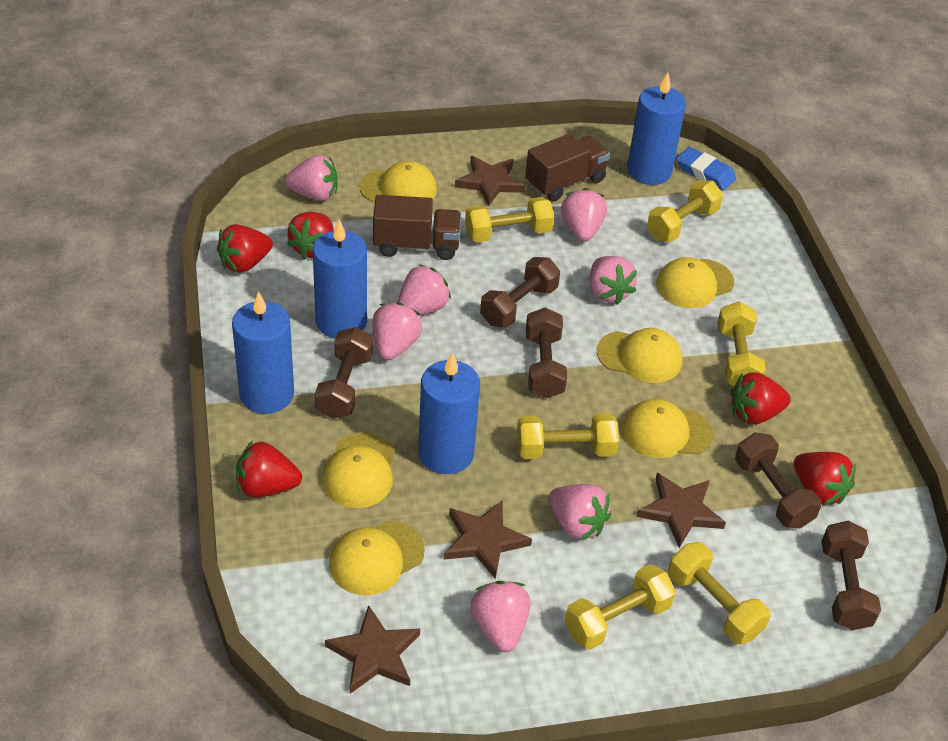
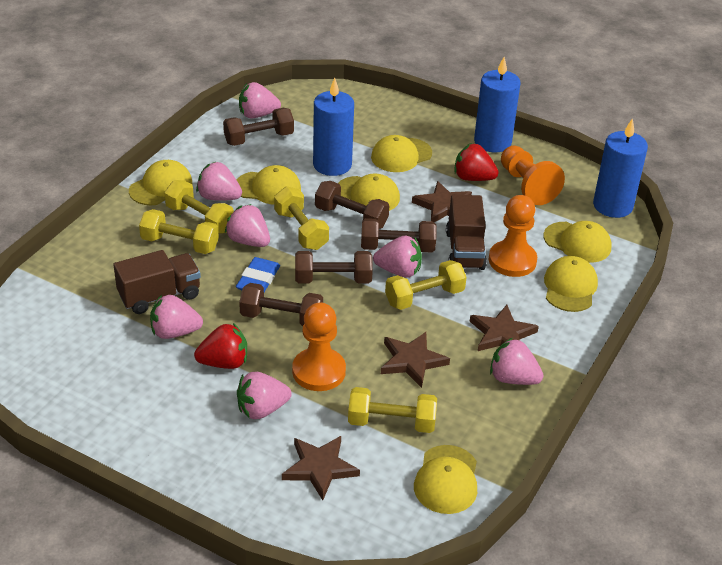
blue candle: 4 -> 3
orange pawn: 0 -> 3
red strawberry: 5 -> 2
yellow cap: 6 -> 7
yellow dumbbell: 6 -> 5

